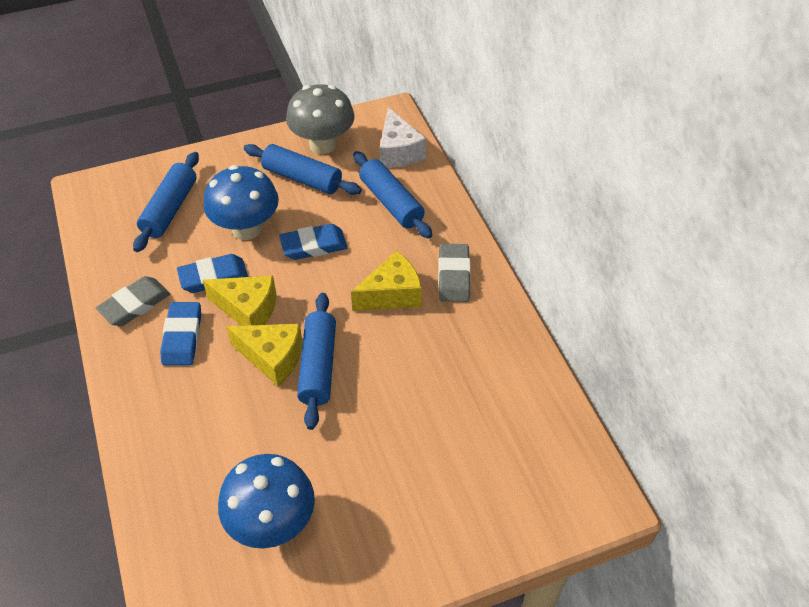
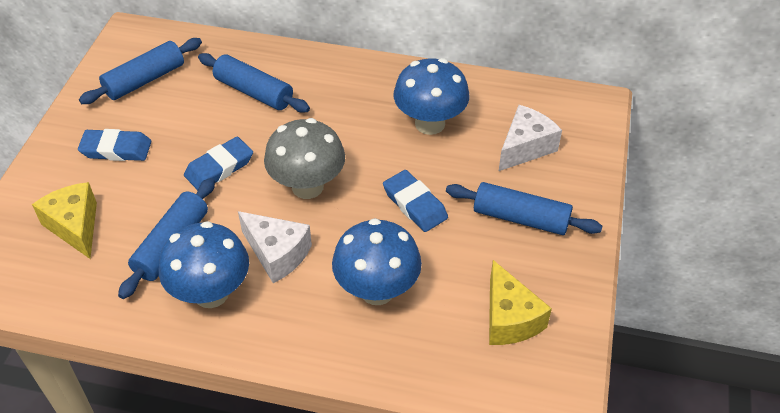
blue mushroom: 2 -> 3
grey eraser: 2 -> 0
white cheese: 1 -> 2
yellow cheese: 3 -> 2

